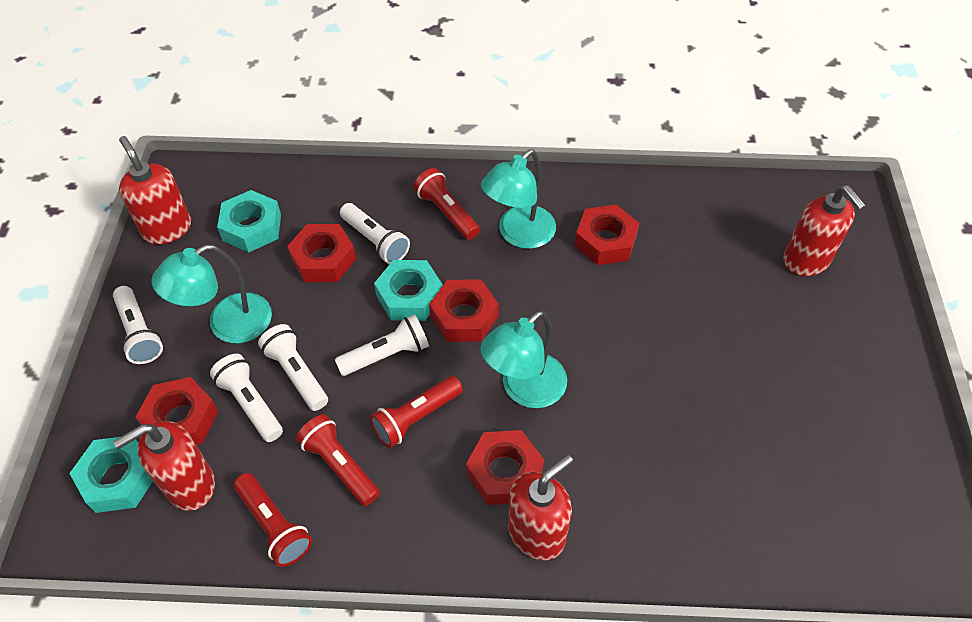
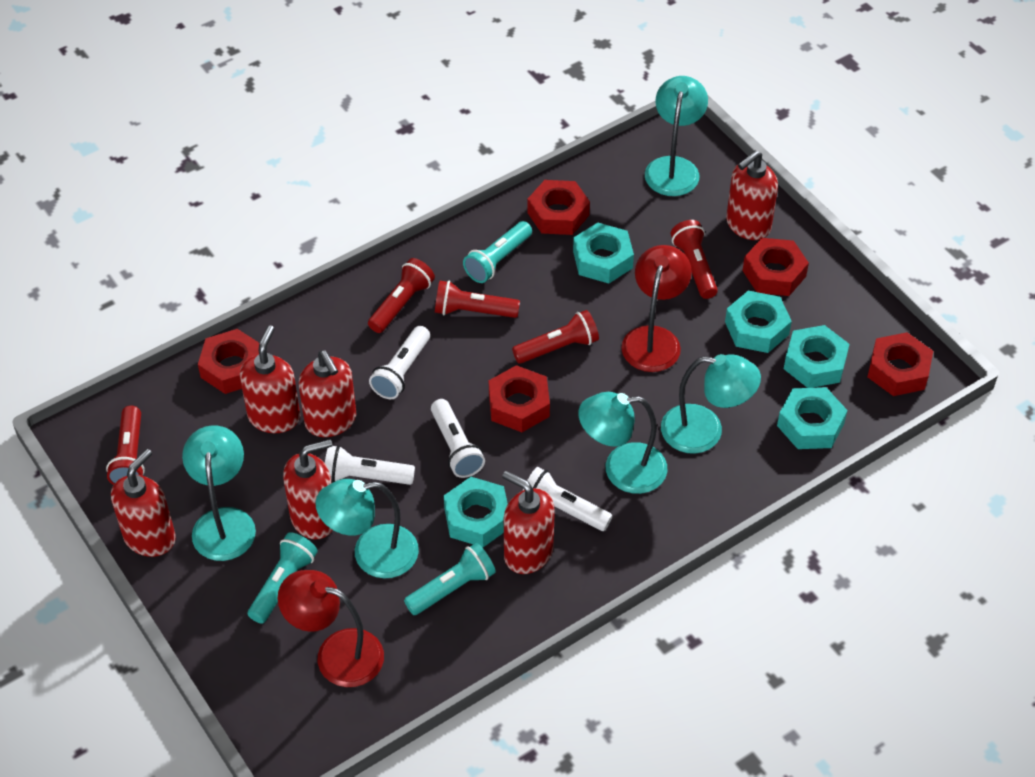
red flashlight: 4 -> 5
red lamp: 0 -> 2
red soap dispenser: 4 -> 6
turquoise flashlight: 0 -> 3
turquoise lamp: 3 -> 5
turquoise nut: 3 -> 5
white flashlight: 5 -> 4

